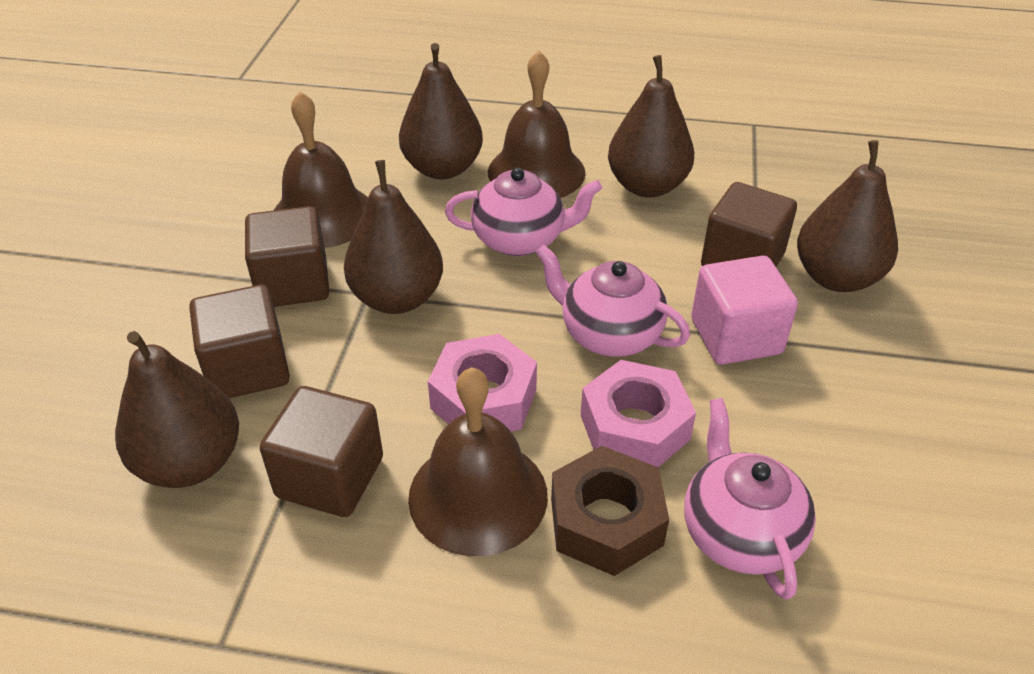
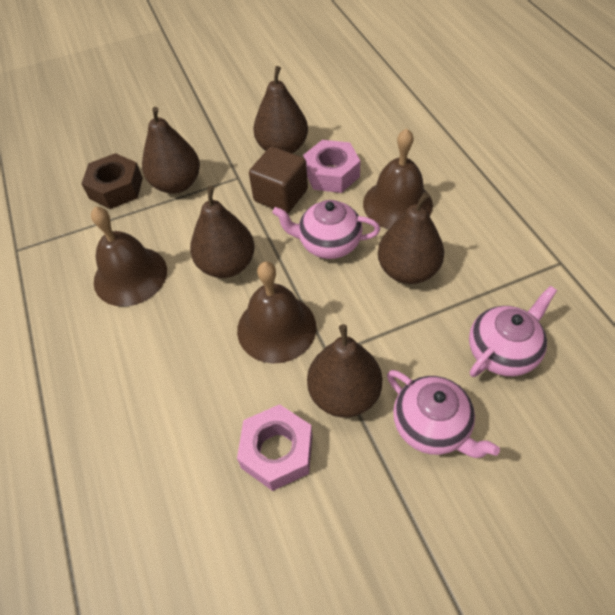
brown cube: 4 -> 1
pink cube: 1 -> 0

